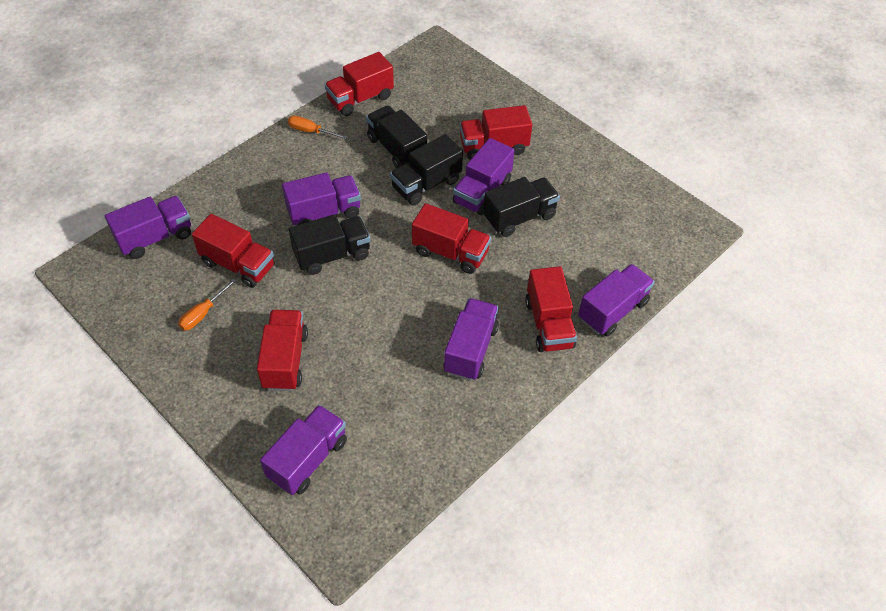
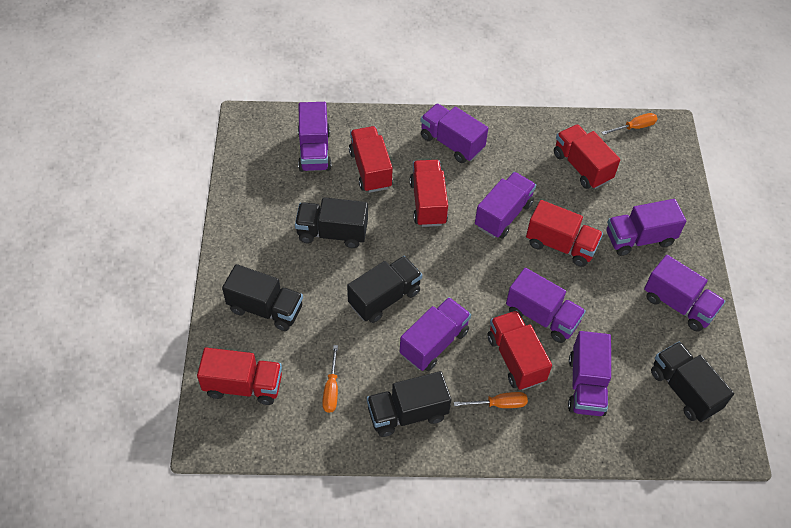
black truck: 4 -> 5
orange screwdriver: 2 -> 3
purple truck: 6 -> 8

